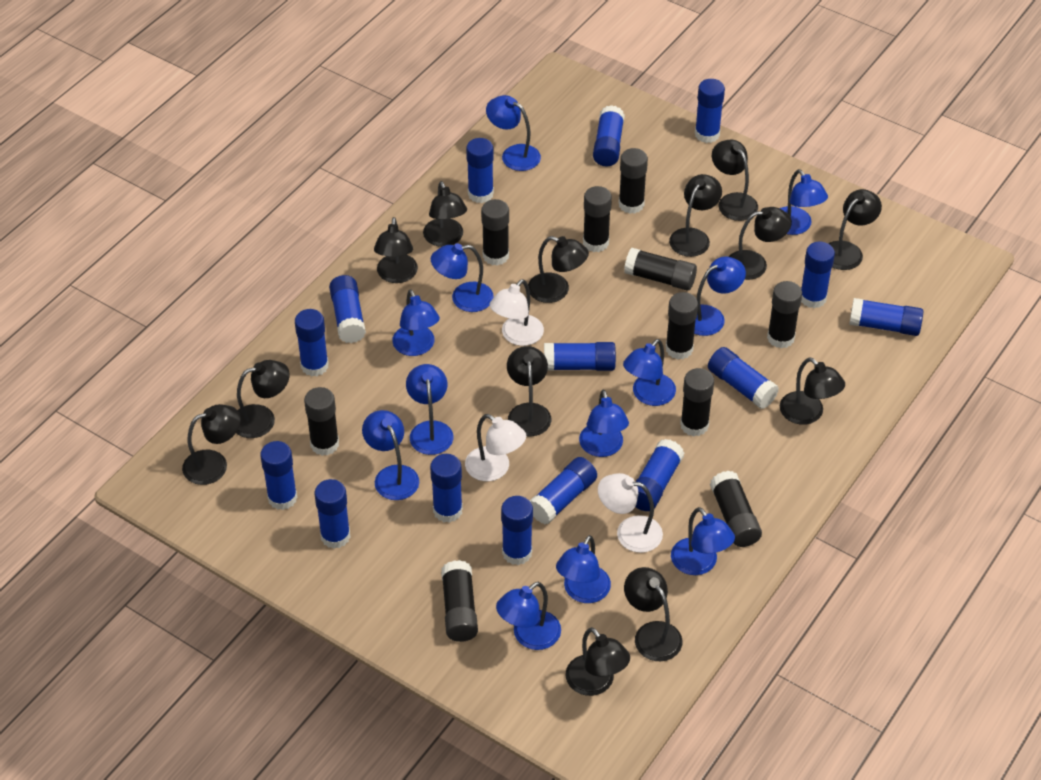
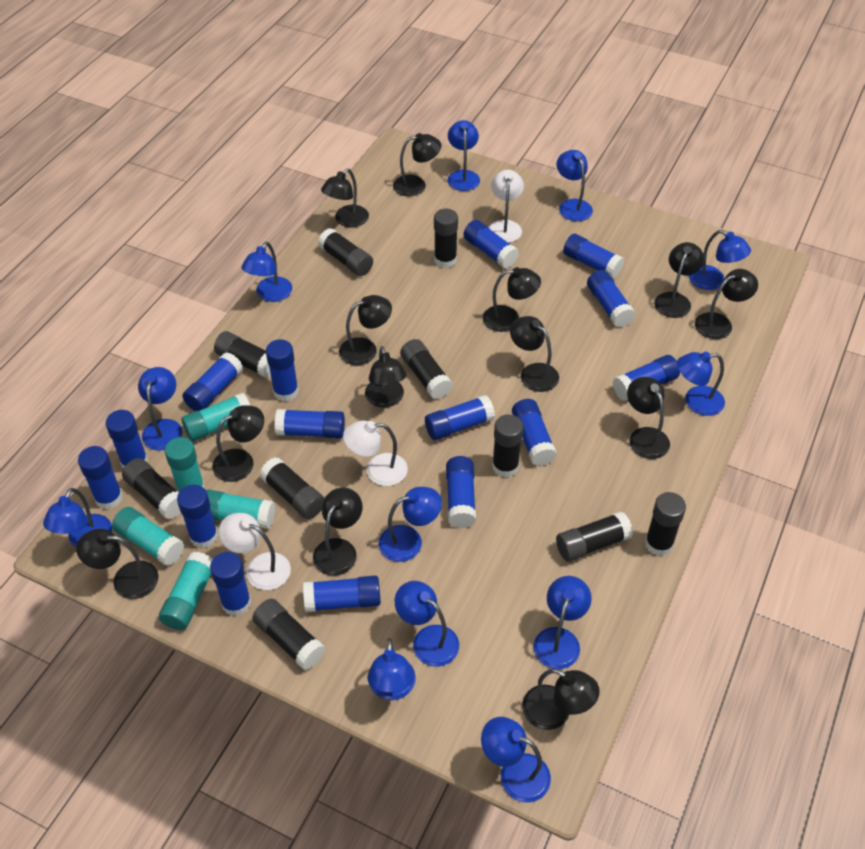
turquoise glue stick: 0 -> 5

